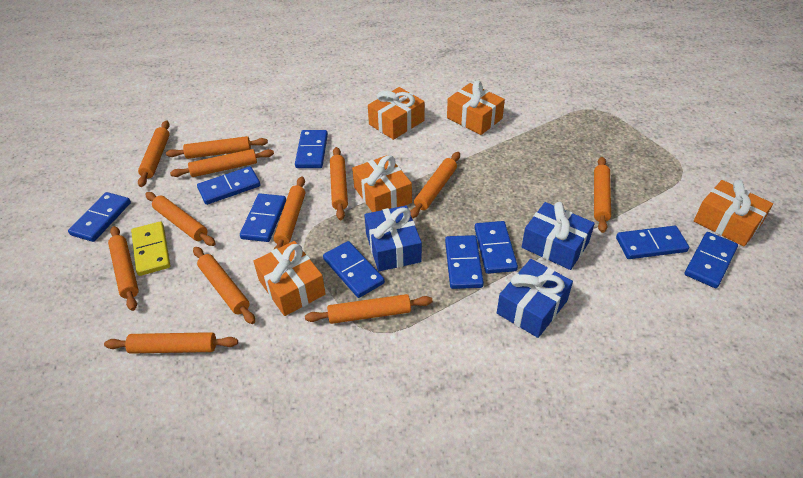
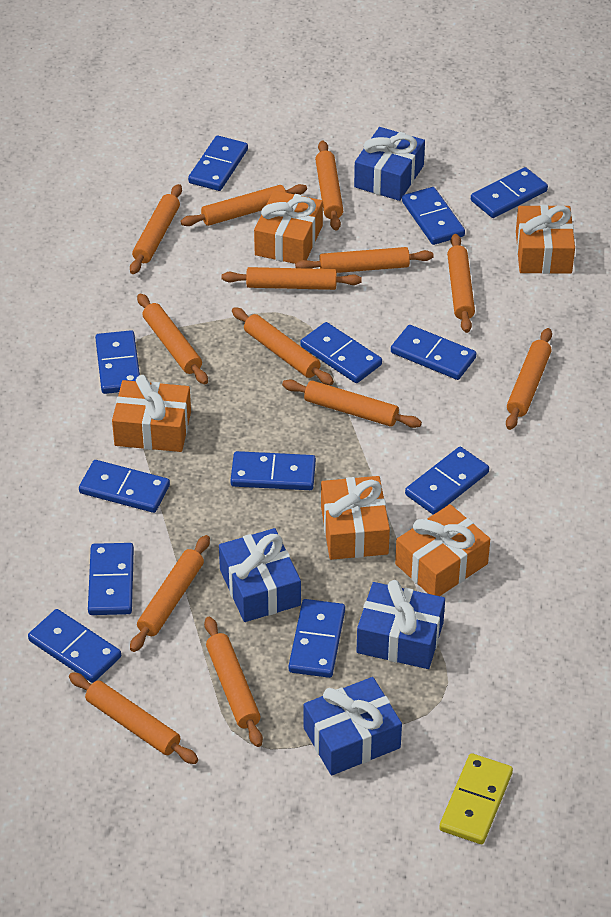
blue domino: 9 -> 12
blue gift: 3 -> 4
orange rolling pin: 12 -> 13

